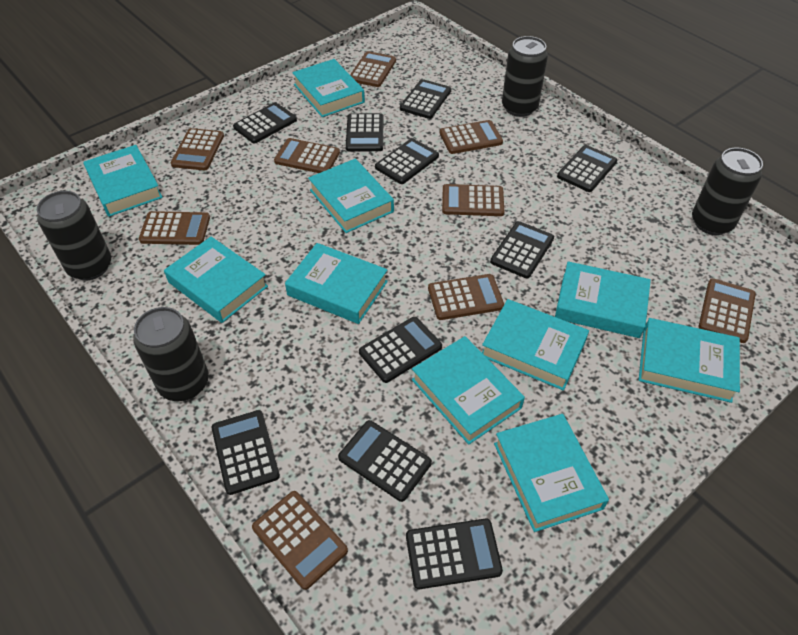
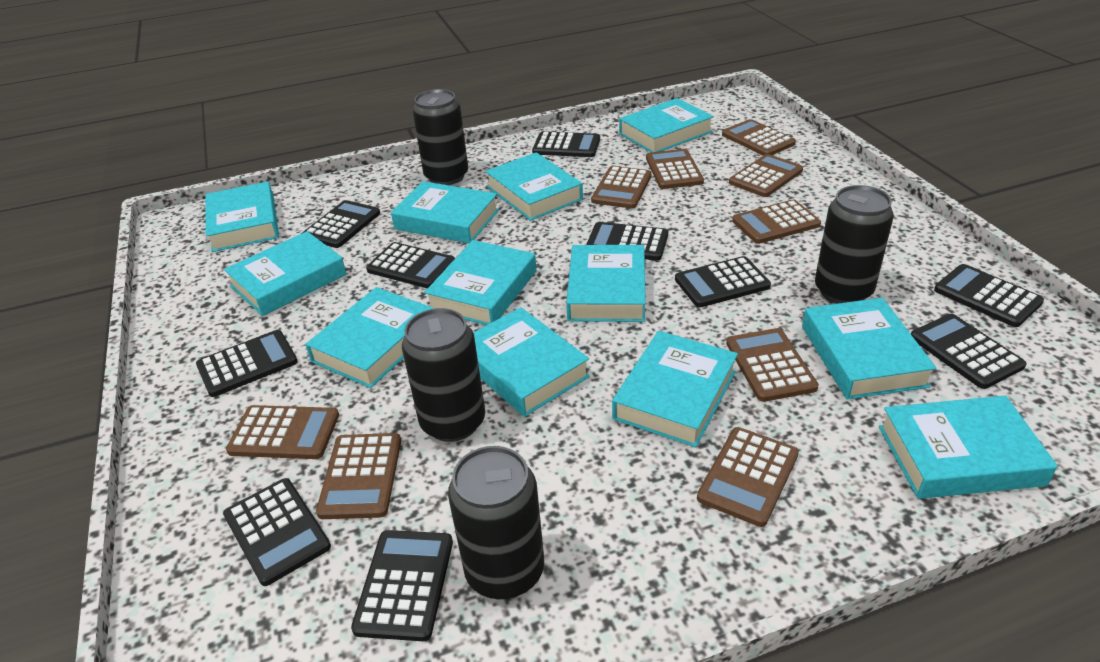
turquoise book: 10 -> 12

